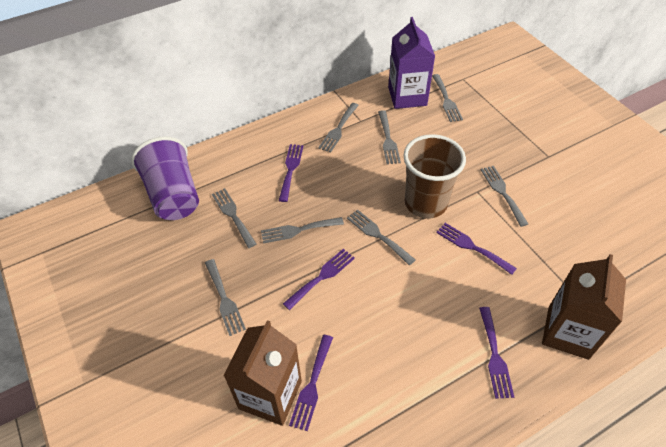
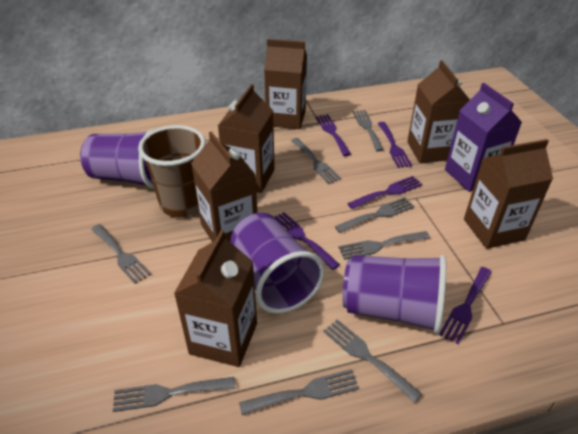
brown carton: 2 -> 6
purple cup: 1 -> 3

